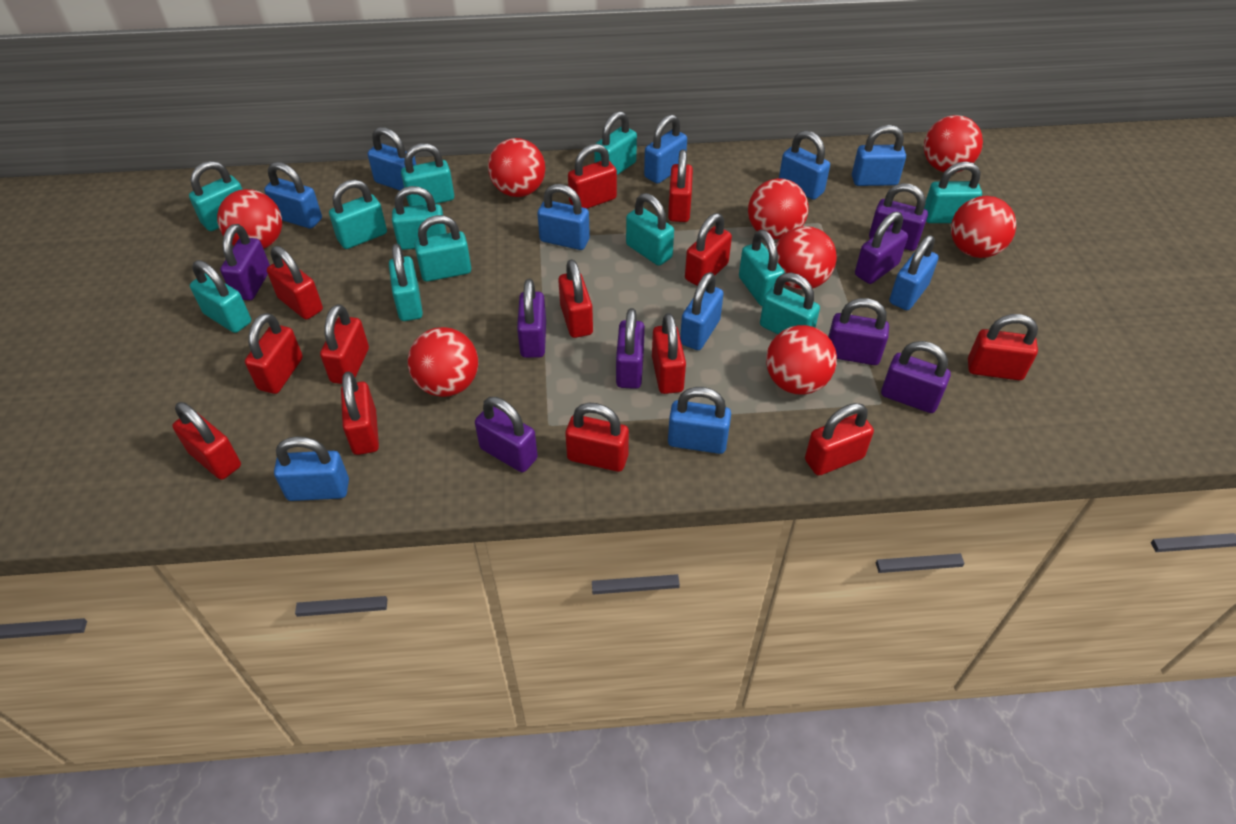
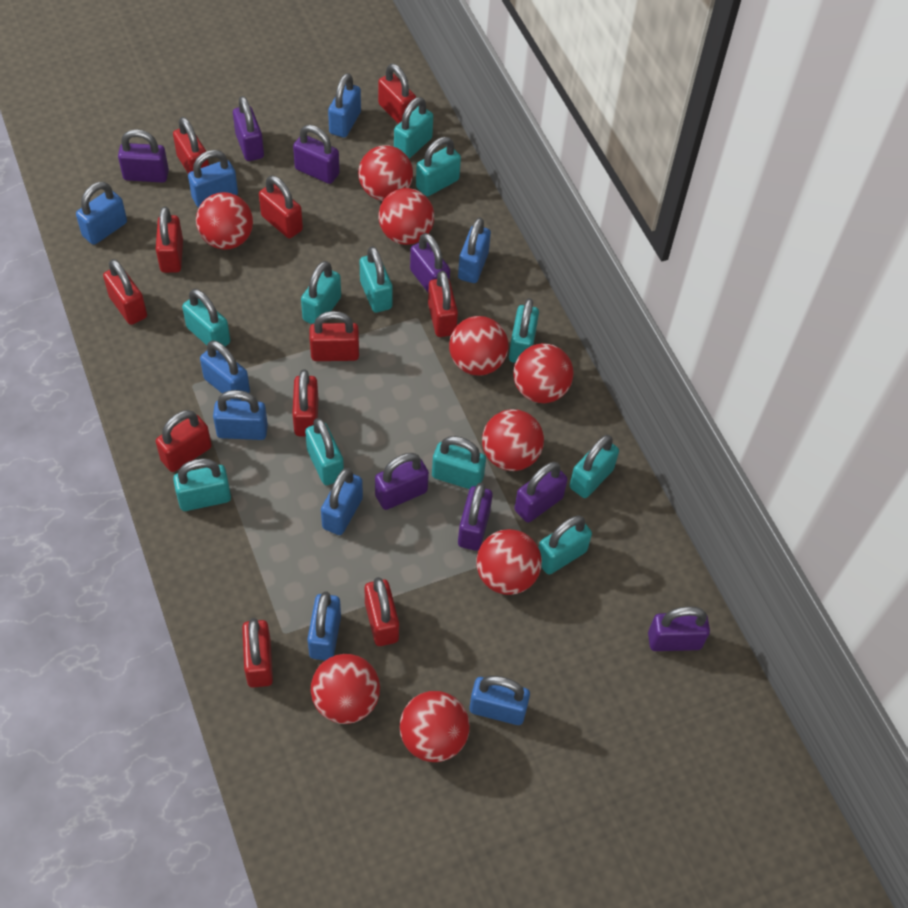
blue padlock: 10 -> 9
red ball: 8 -> 9
red padlock: 13 -> 11
turquoise padlock: 12 -> 11

